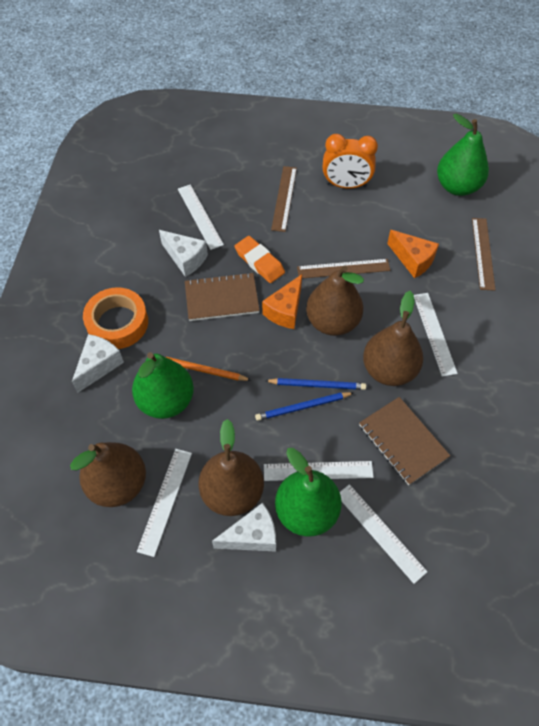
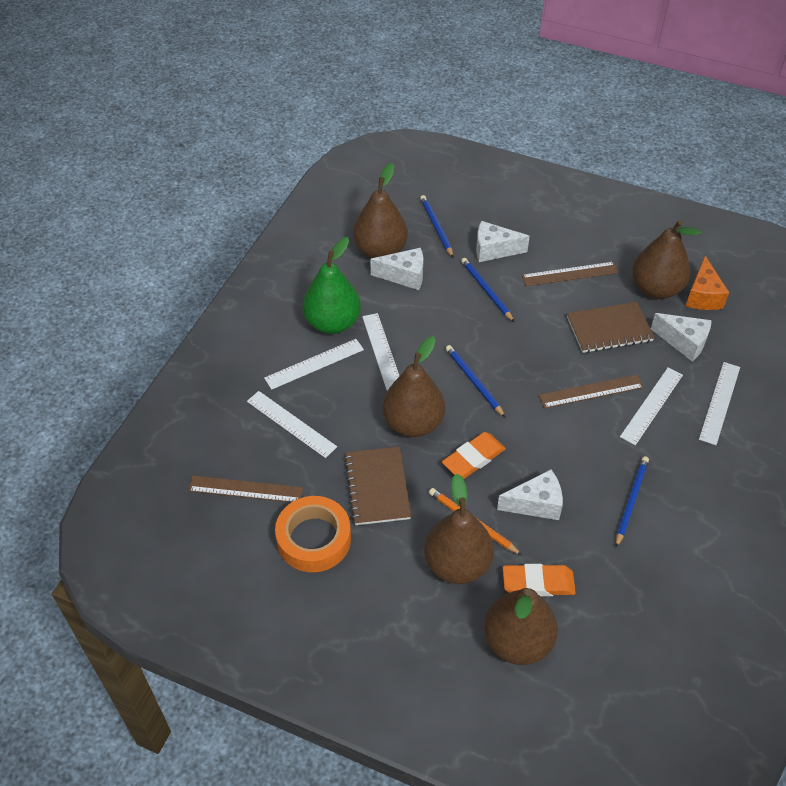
blue pencil: 2 -> 4
brown pear: 4 -> 5
green pear: 3 -> 1
orange cheese: 2 -> 1
orange clock: 1 -> 0
orange eraser: 1 -> 2
white cheese: 3 -> 4

